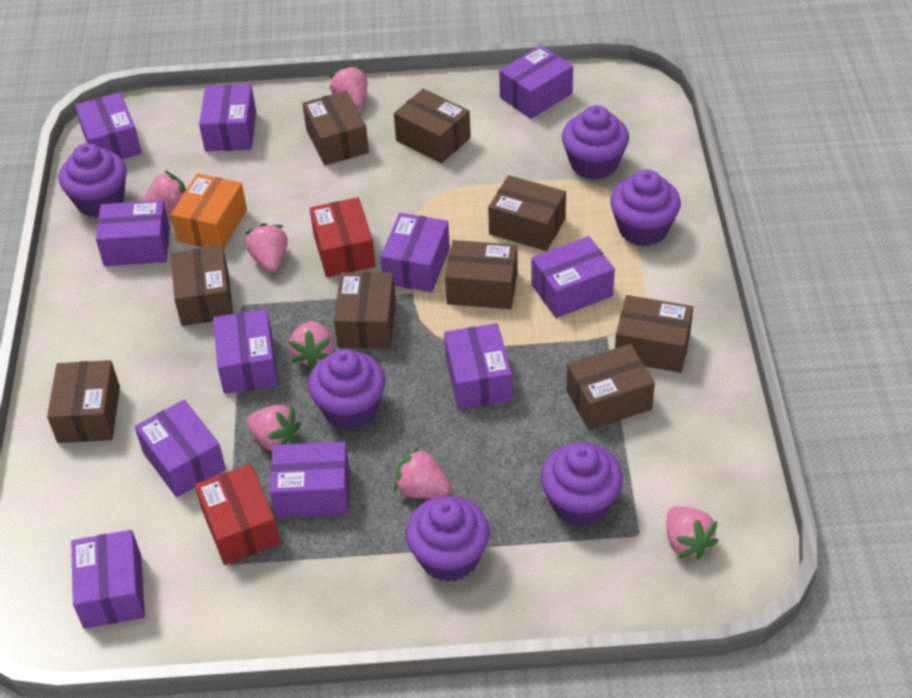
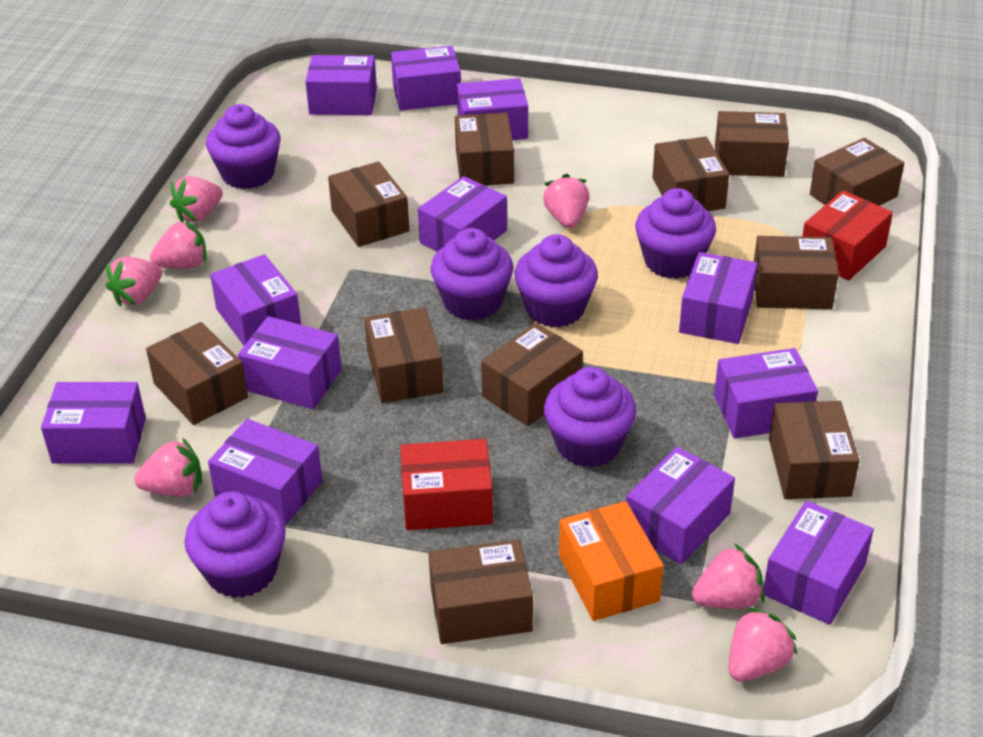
brown box: 9 -> 11
purple box: 11 -> 12

